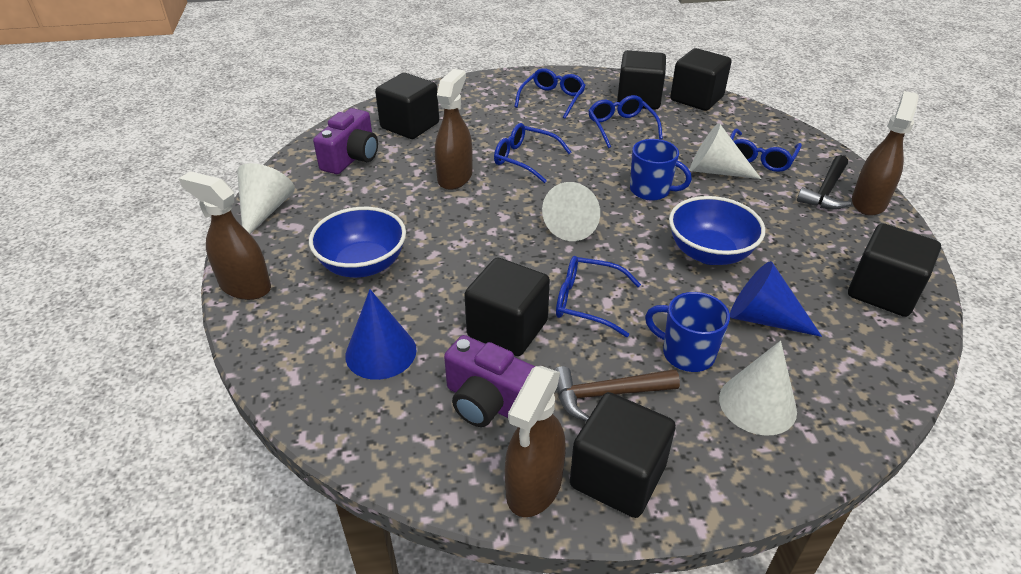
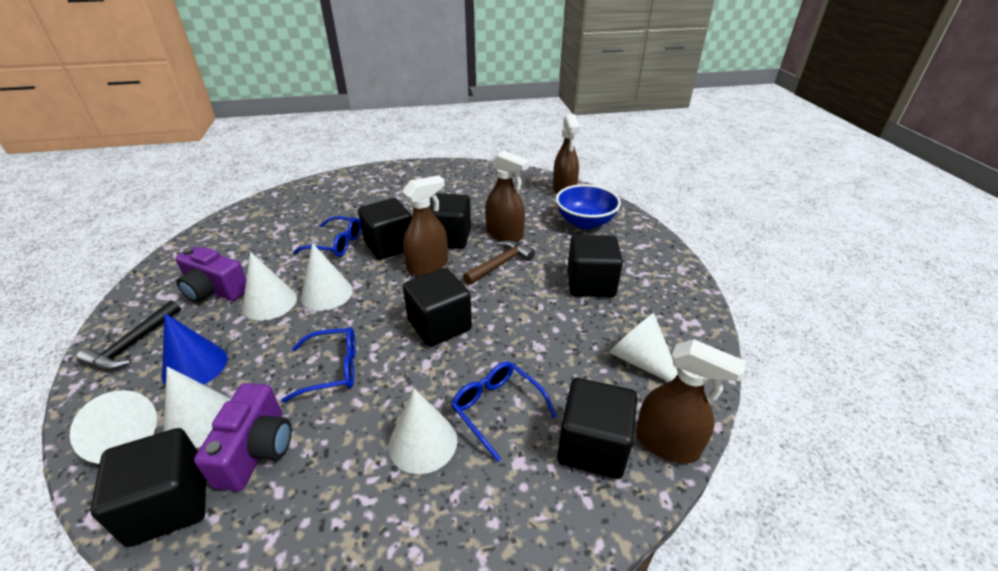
blue bowl: 2 -> 1
blue cone: 2 -> 1
blue glasses: 5 -> 3
blue mug: 2 -> 0
white cone: 4 -> 6

